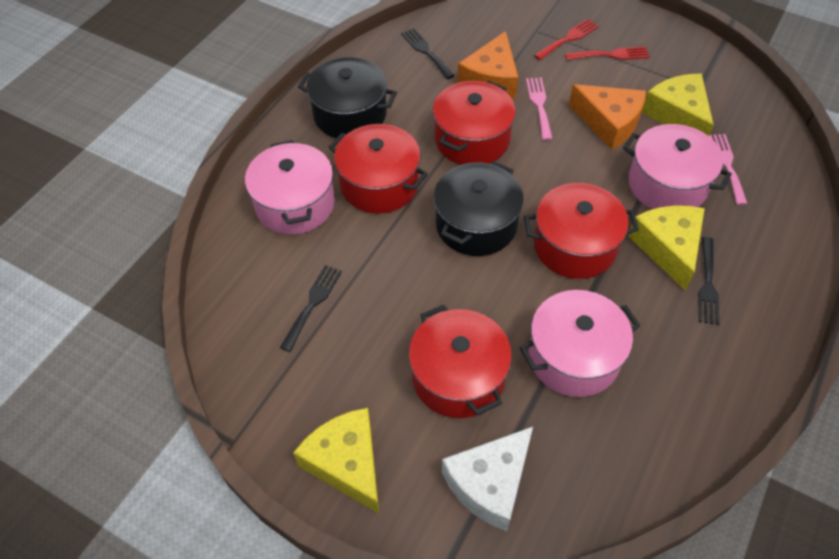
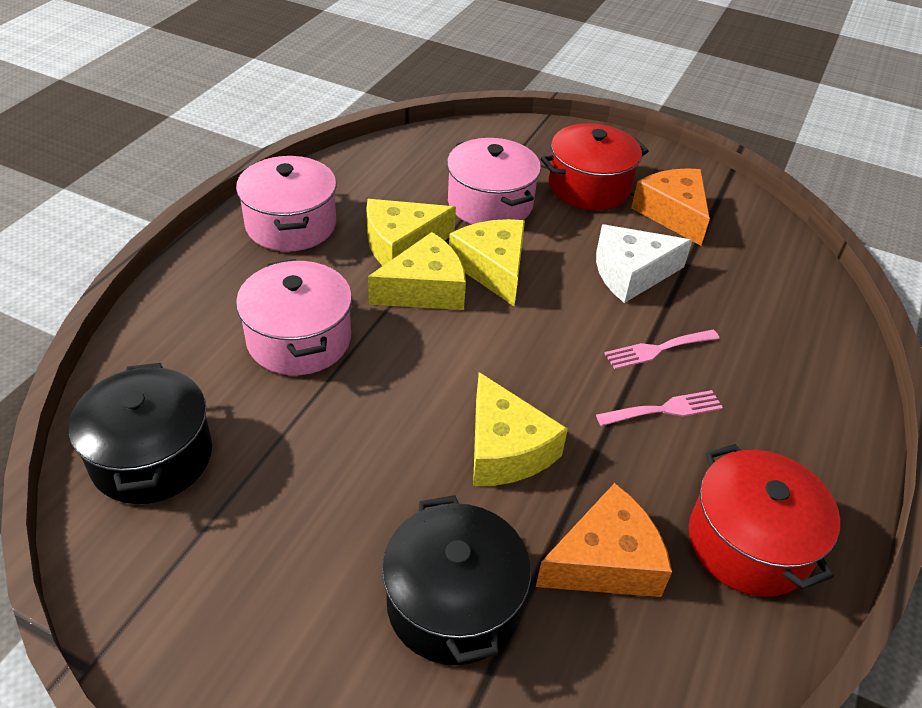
black fork: 3 -> 0
red fork: 2 -> 0
red pot: 4 -> 2
yellow cheese: 3 -> 4

